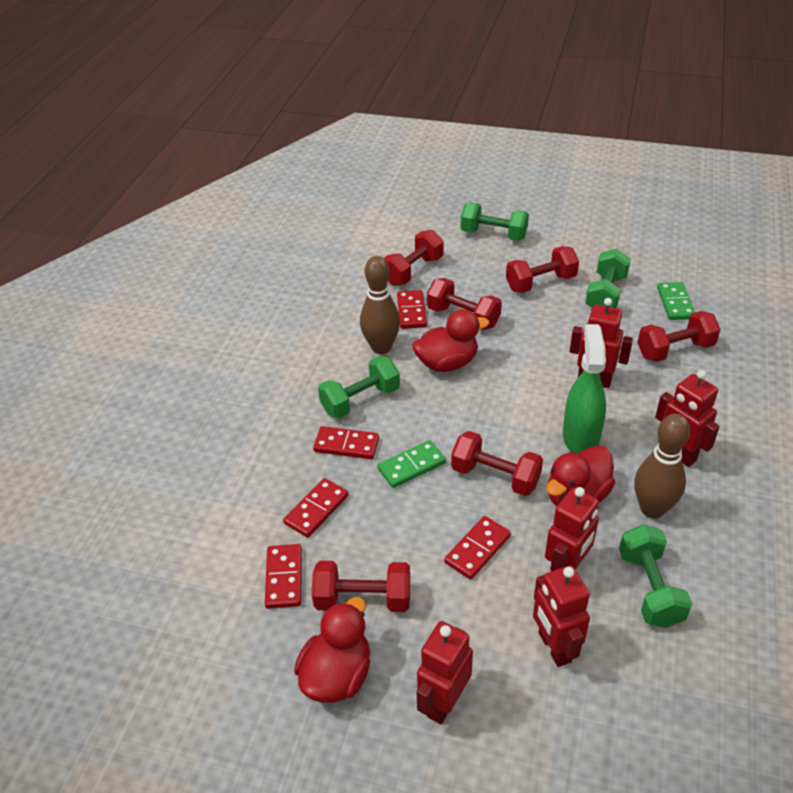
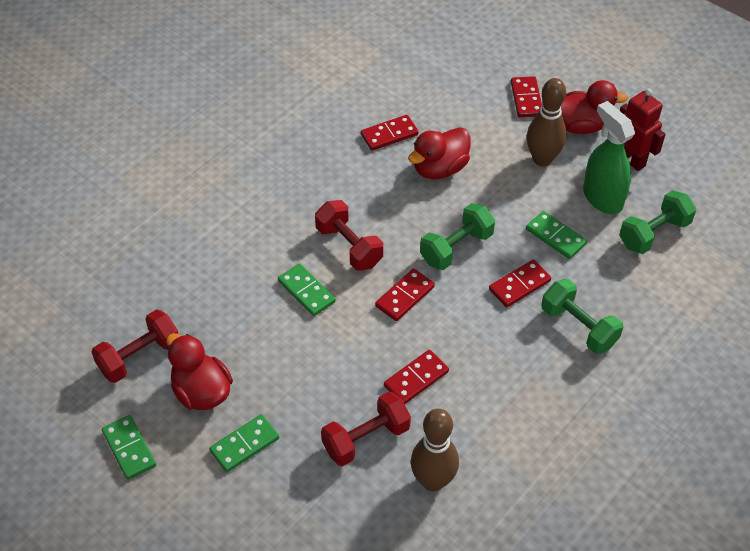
green domino: 2 -> 4
green dumbbell: 4 -> 3
red dumbbell: 6 -> 3
red robot: 5 -> 1

